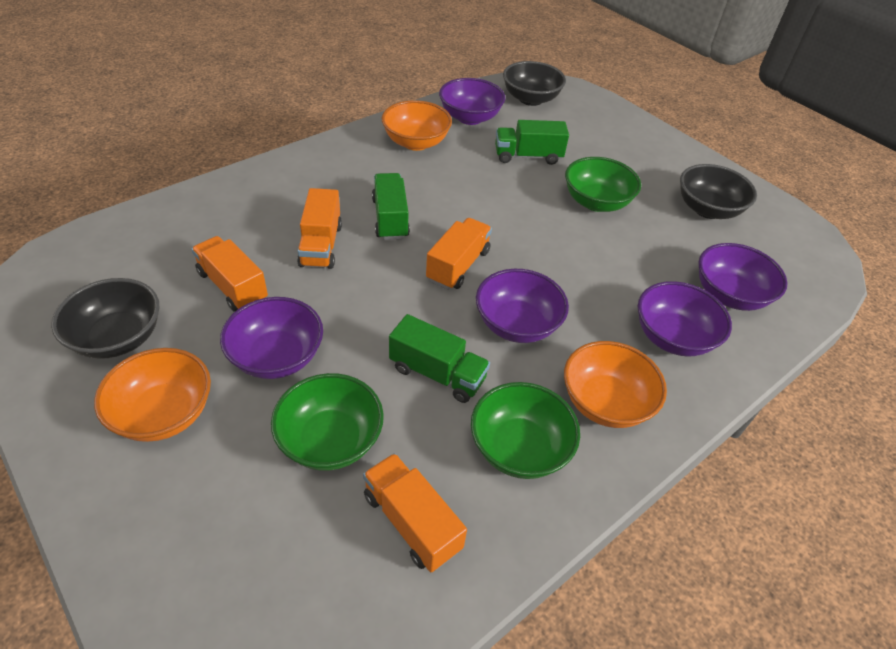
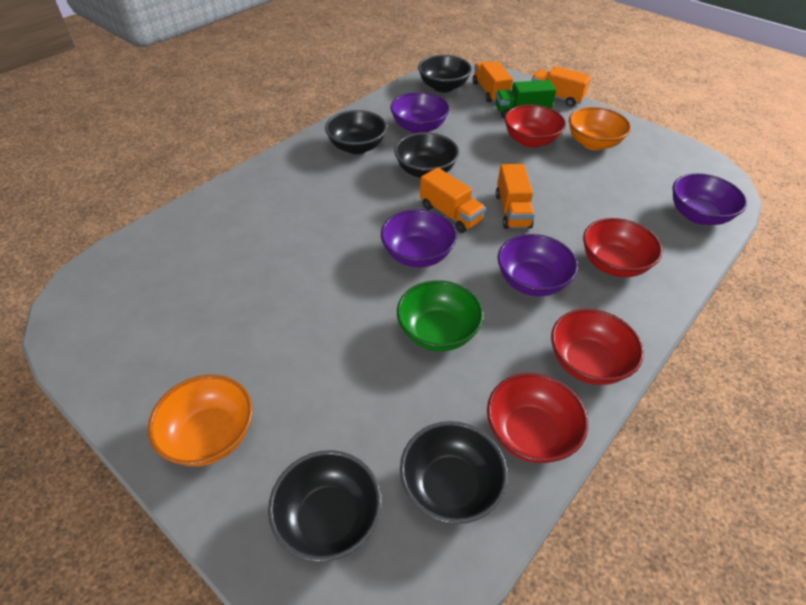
black bowl: 3 -> 5
green bowl: 3 -> 1
green truck: 3 -> 1
orange bowl: 3 -> 2
purple bowl: 5 -> 4
red bowl: 0 -> 4

